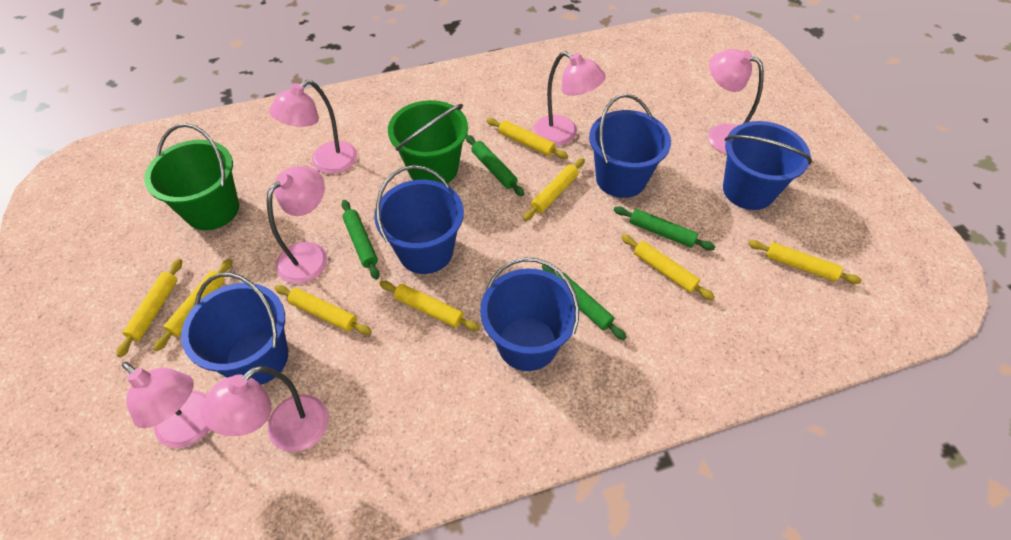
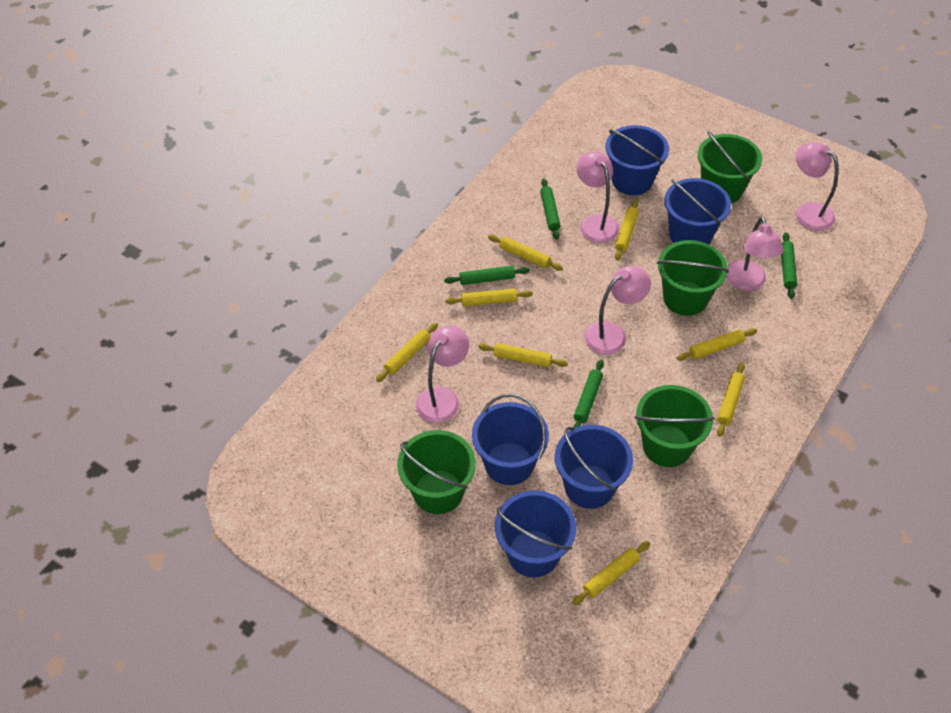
green bucket: 2 -> 4
pink lamp: 6 -> 5

